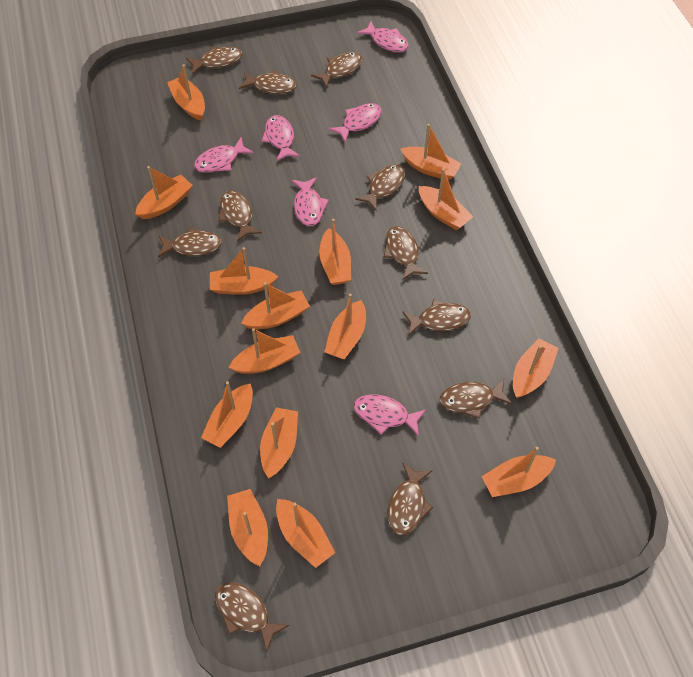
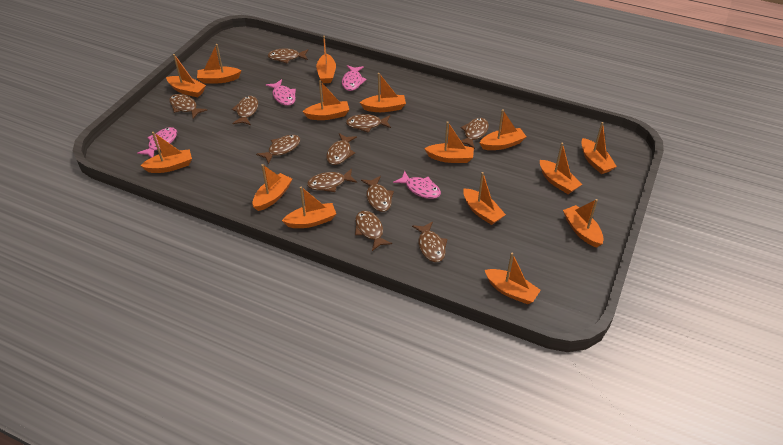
pink fish: 6 -> 4

